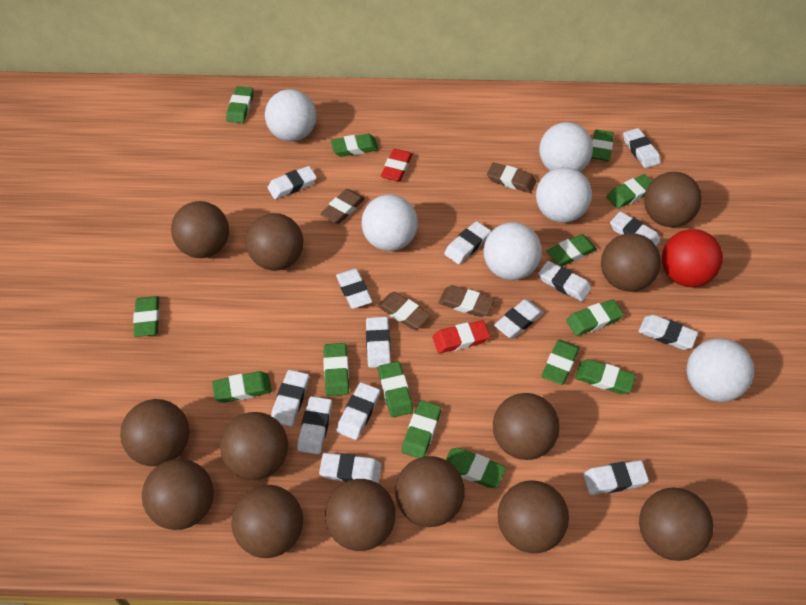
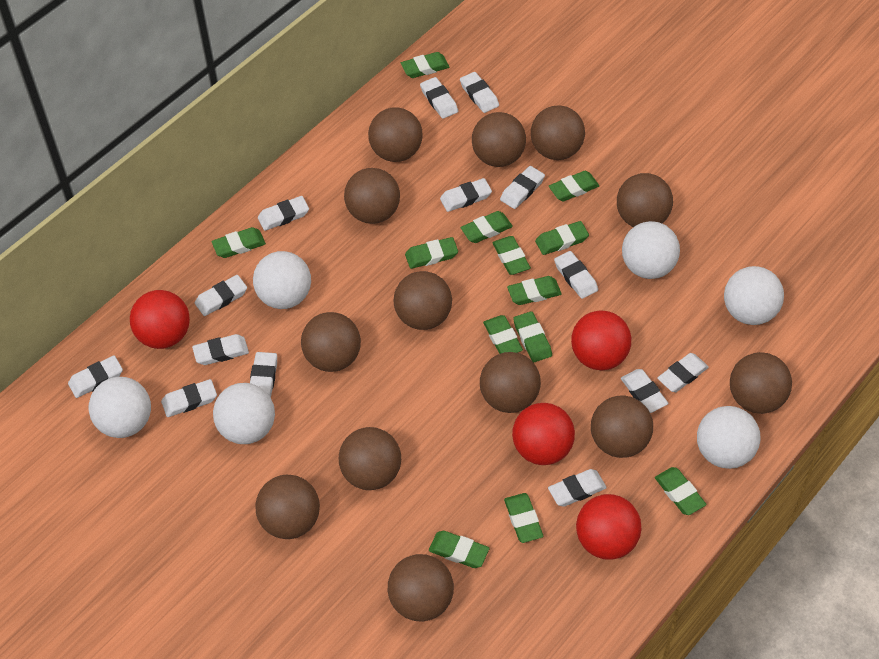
brown eraser: 4 -> 0
green eraser: 14 -> 13
red ball: 1 -> 4
red eraser: 2 -> 0

